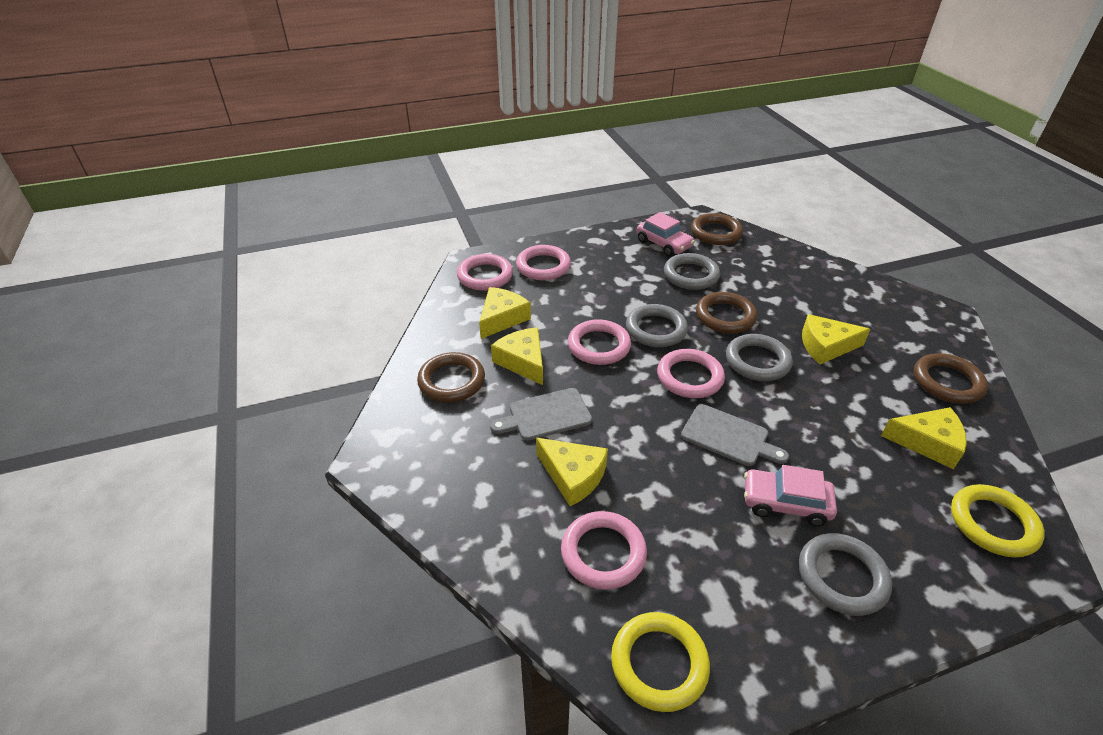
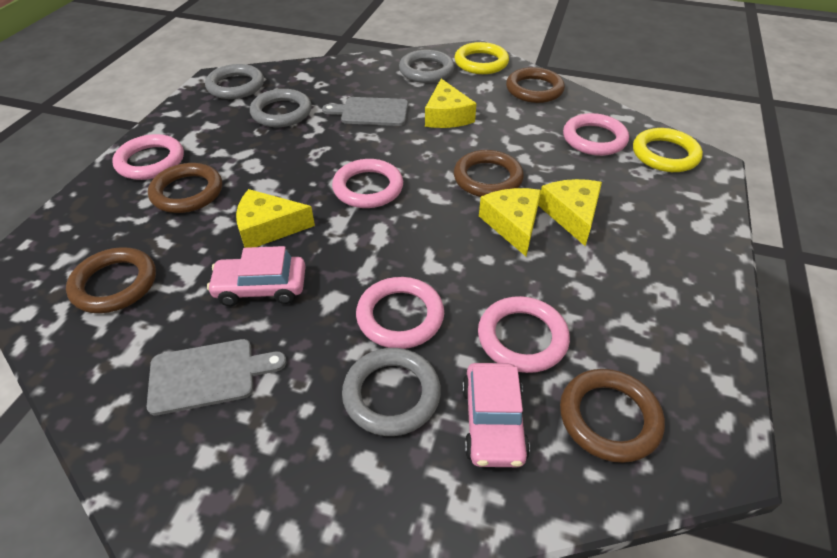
brown ring: 4 -> 5
yellow cheese: 5 -> 4

